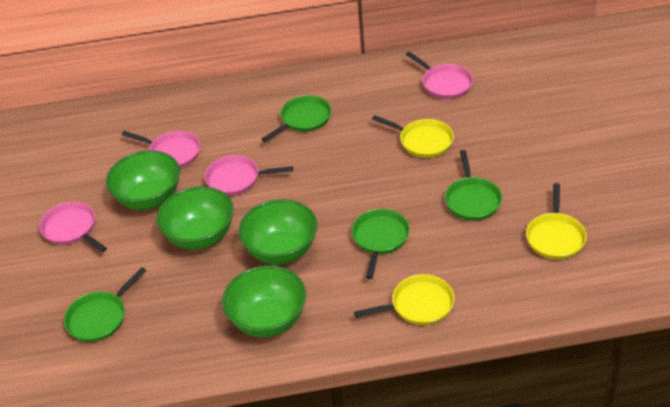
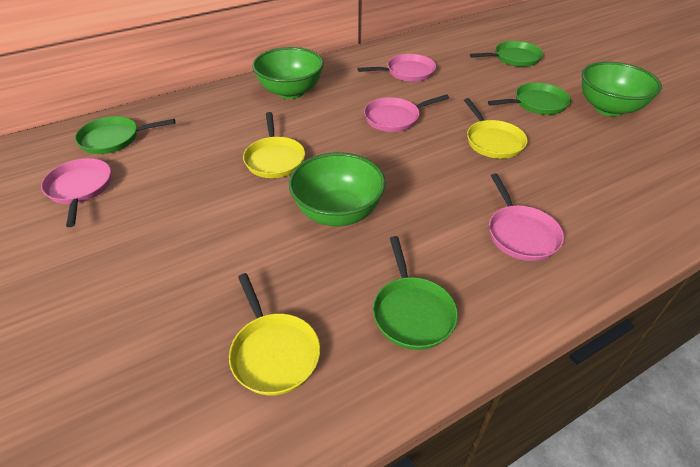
green bowl: 4 -> 3

